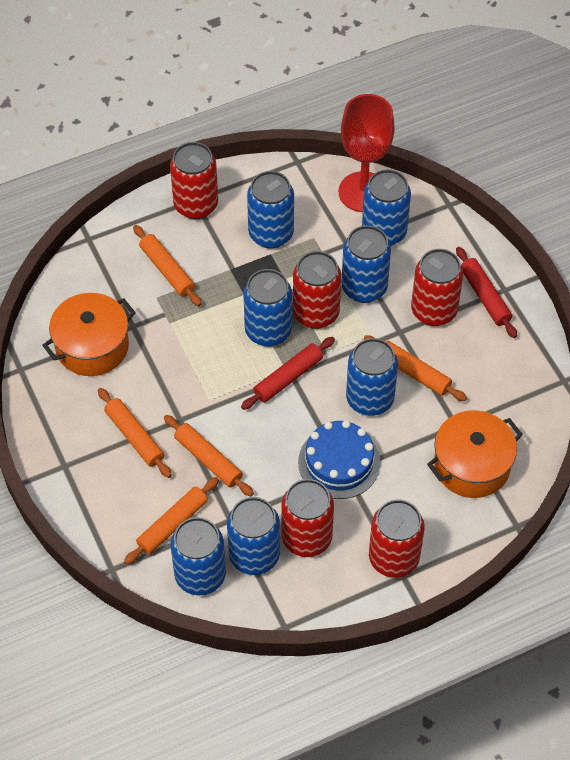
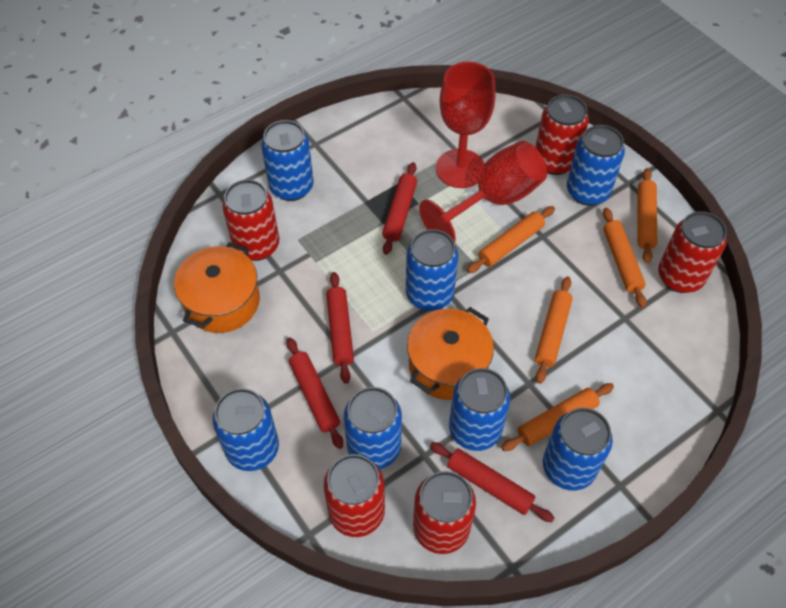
blue cake: 1 -> 0
red goblet: 1 -> 2
red rolling pin: 2 -> 4

